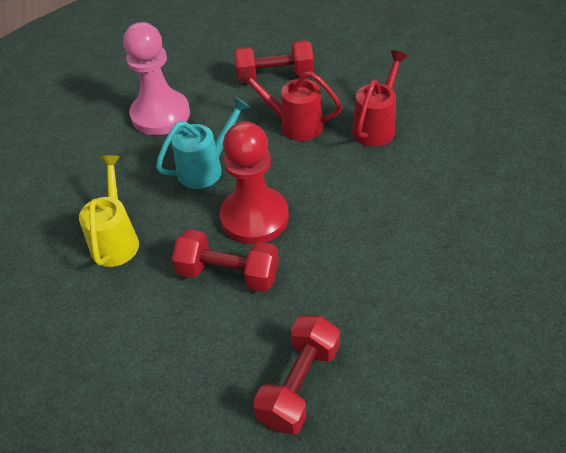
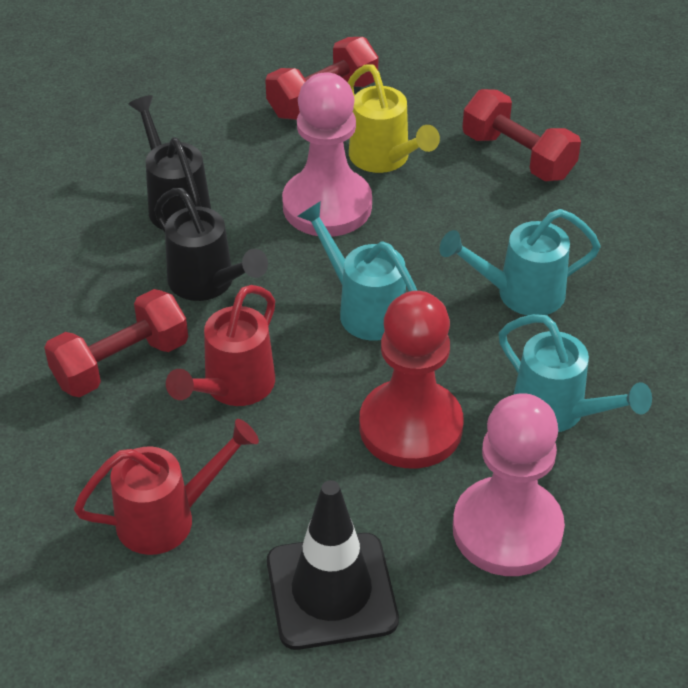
black traffic cone: 0 -> 1
black watering can: 0 -> 2
pink pawn: 1 -> 2
turquoise watering can: 1 -> 3

